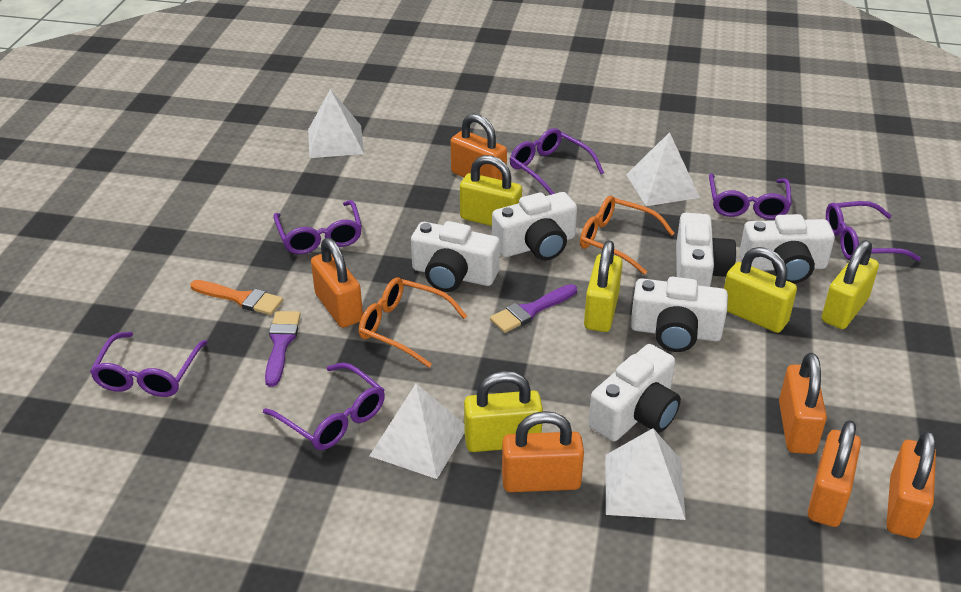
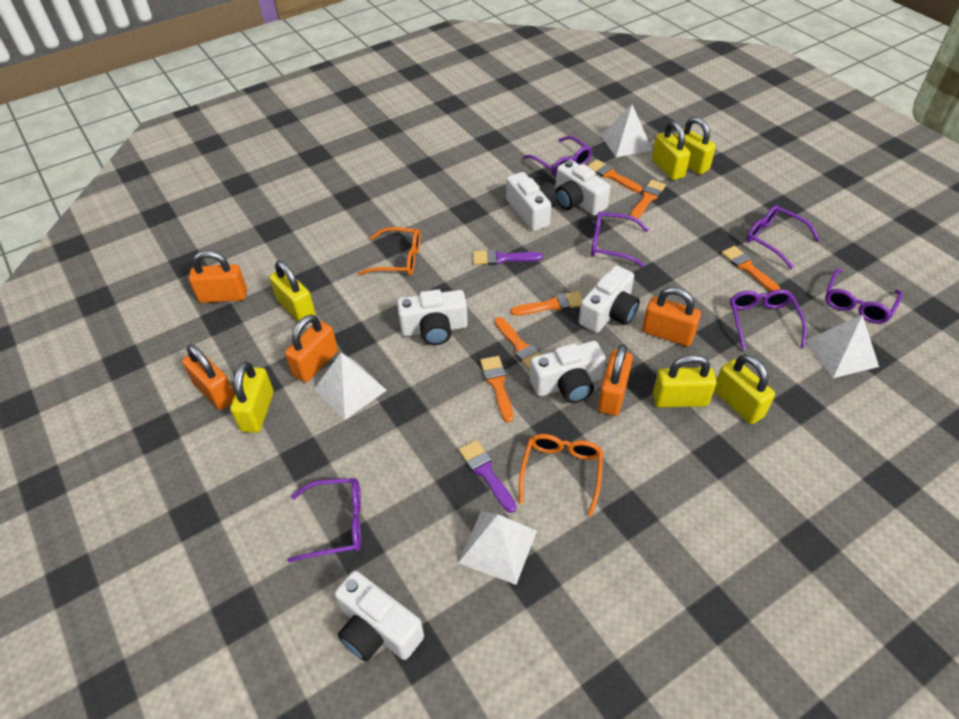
orange brush: 1 -> 6
orange padlock: 6 -> 5
yellow padlock: 5 -> 6

